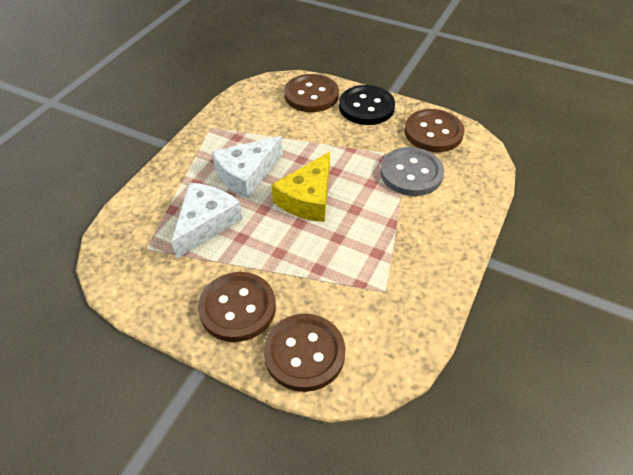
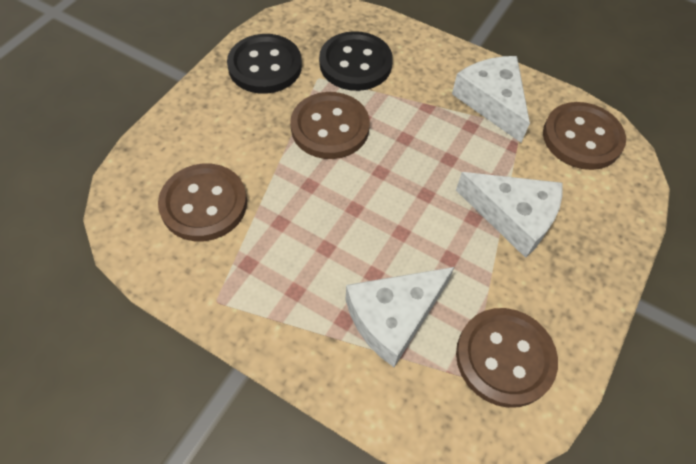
black button: 1 -> 2
grey button: 1 -> 0
white cheese: 2 -> 3
yellow cheese: 1 -> 0

